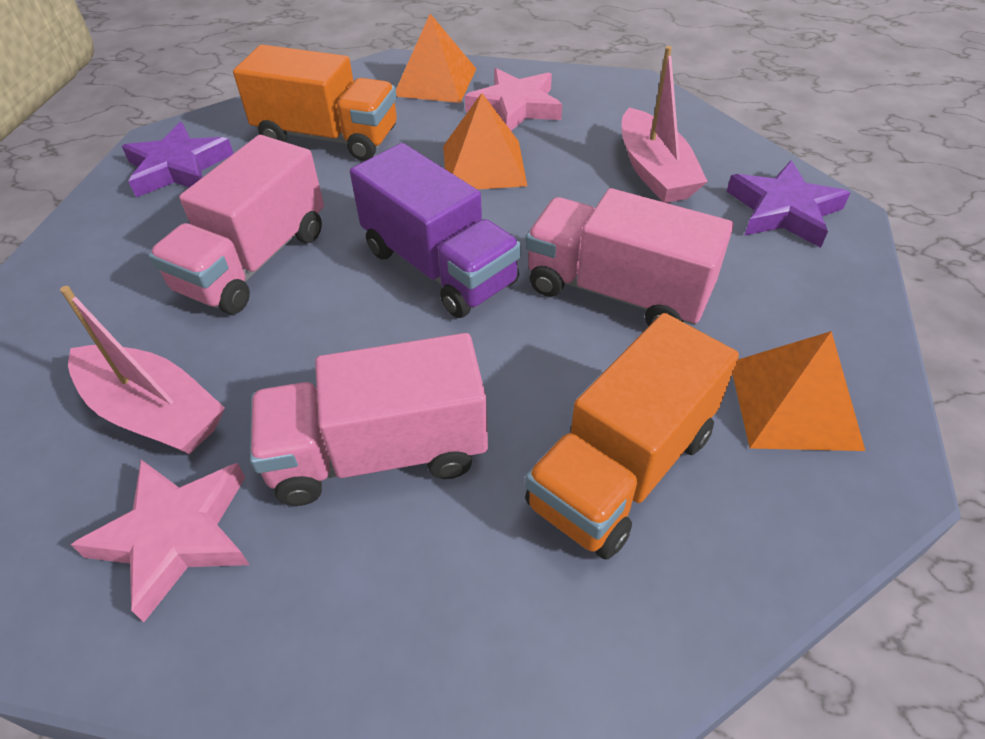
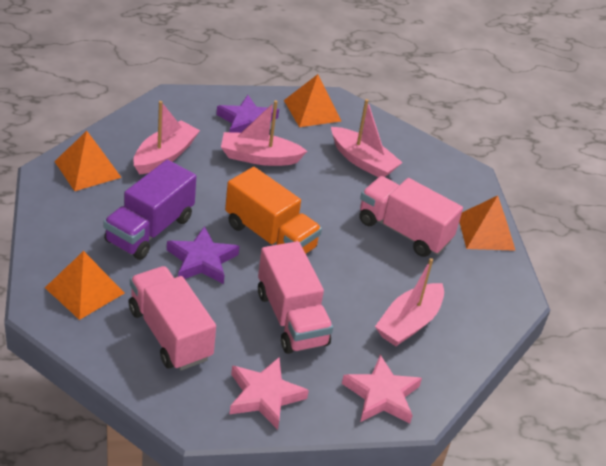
orange pyramid: 3 -> 4
orange truck: 2 -> 1
pink boat: 2 -> 4

